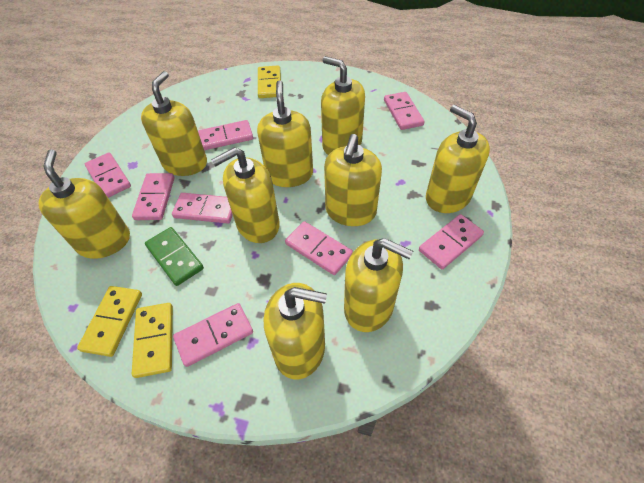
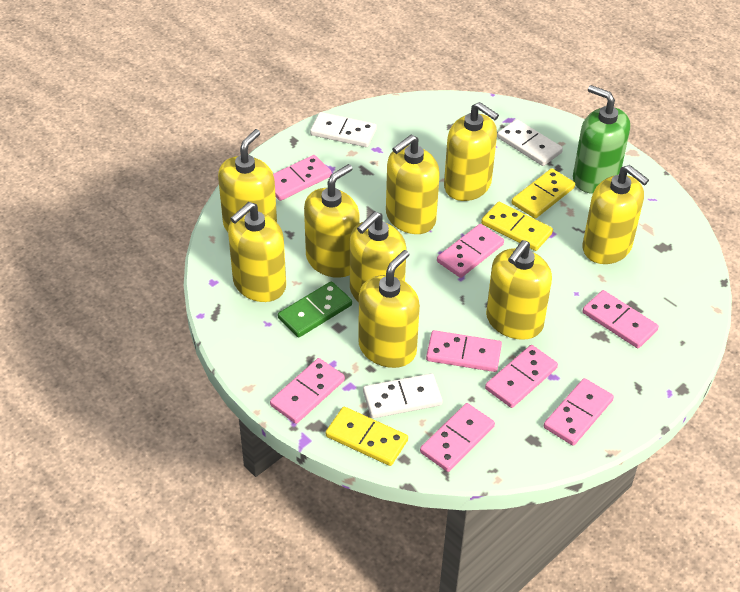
green soap dispenser: 0 -> 1
white domino: 0 -> 3

